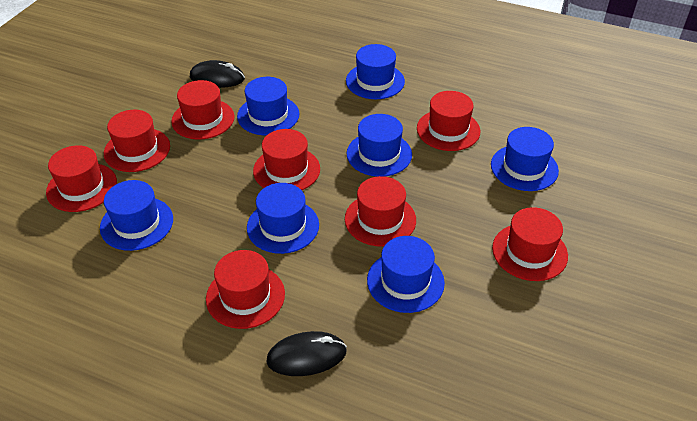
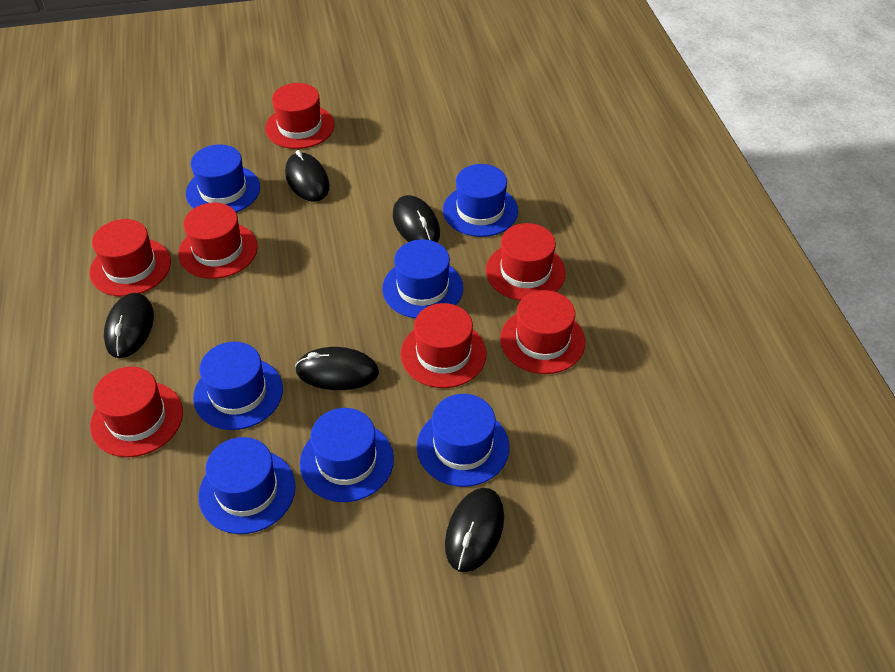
black mouse: 2 -> 5
red hat: 8 -> 7

